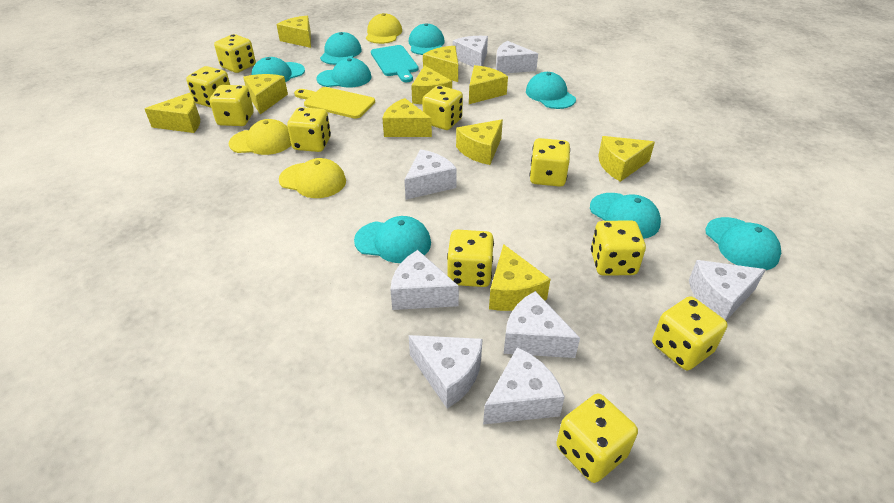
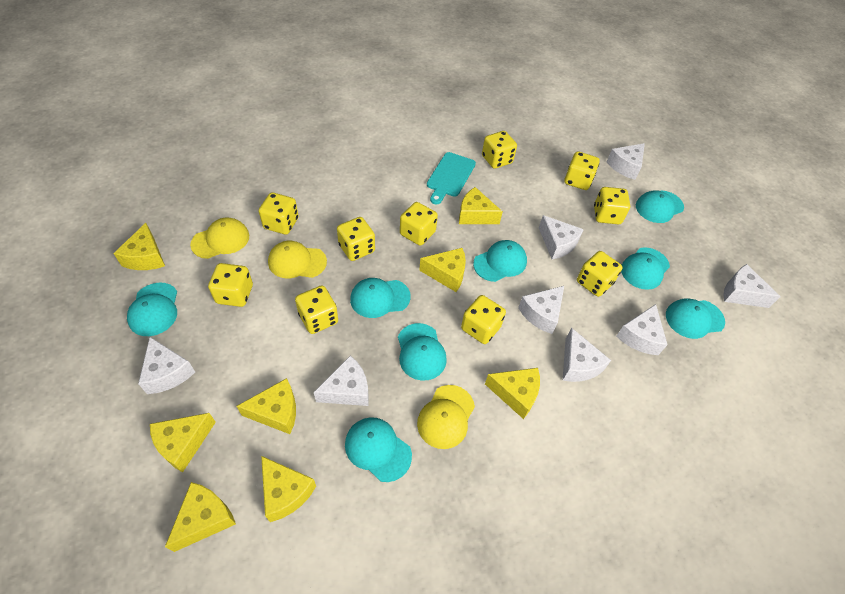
yellow cheese: 10 -> 8
yellow cutting board: 1 -> 0

